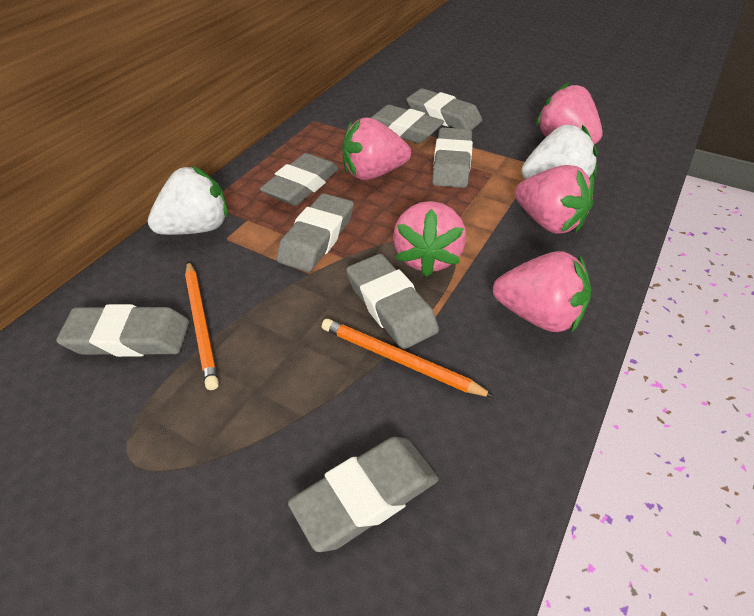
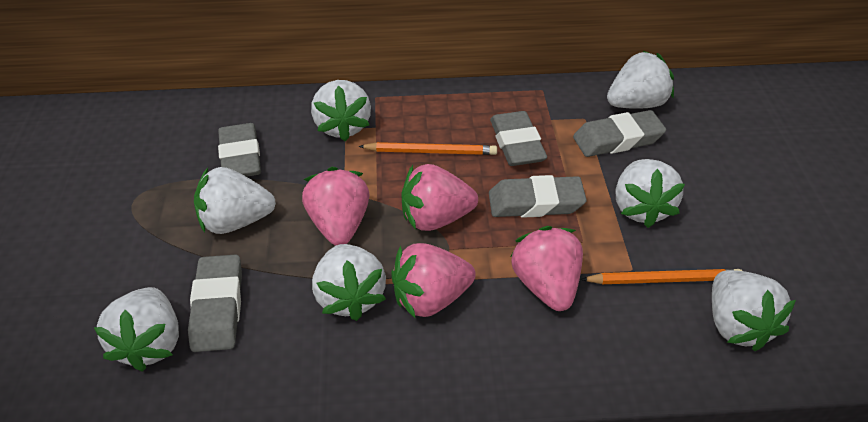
grey eraser: 8 -> 5
pink strawberry: 5 -> 4
white strawberry: 2 -> 7

